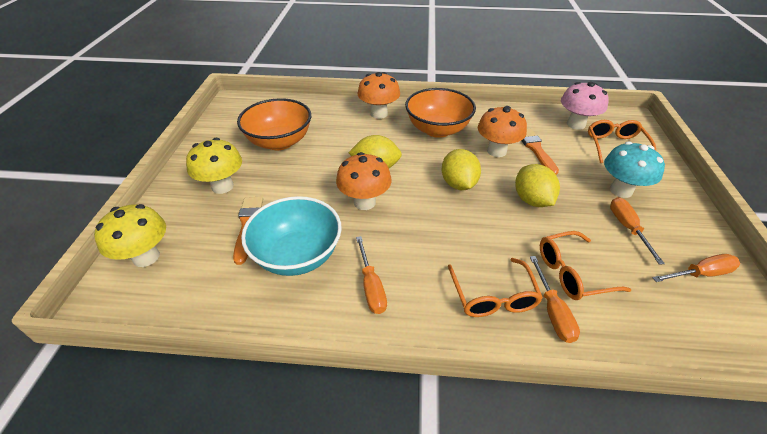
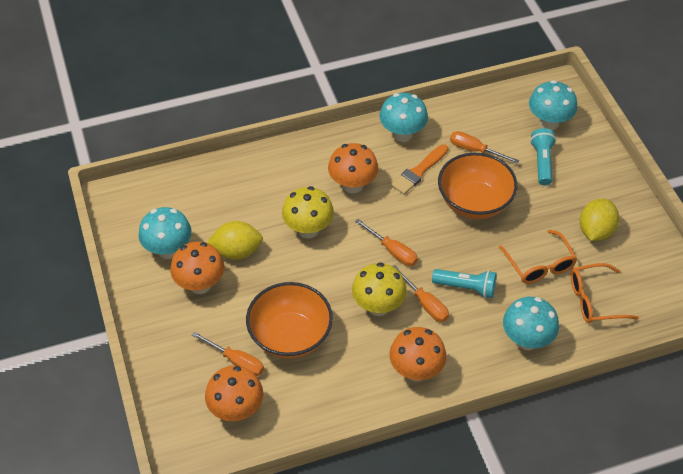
orange brush: 2 -> 1
orange glasses: 3 -> 2
orange mushroom: 3 -> 4
pink mushroom: 1 -> 0
turquoise bowl: 1 -> 0
turquoise flashlight: 0 -> 2
turquoise mushroom: 1 -> 4
yellow lemon: 3 -> 2

